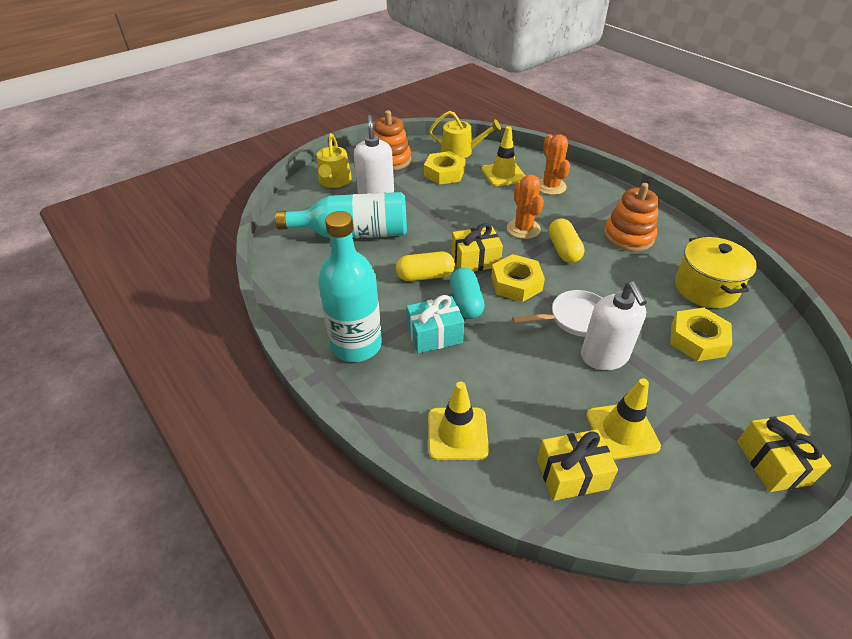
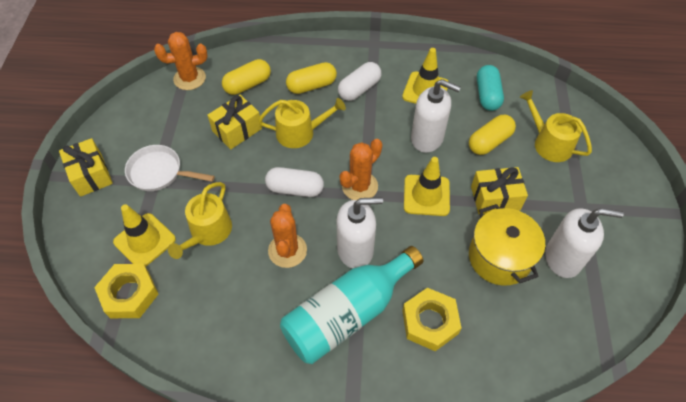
orange cactus: 2 -> 3
orange stacking toy: 2 -> 0
turquoise bottle: 2 -> 1
turquoise gift: 1 -> 0
white capsule: 0 -> 2
white soap dispenser: 2 -> 3
yellow capsule: 2 -> 3
yellow nut: 3 -> 2
yellow watering can: 2 -> 3

